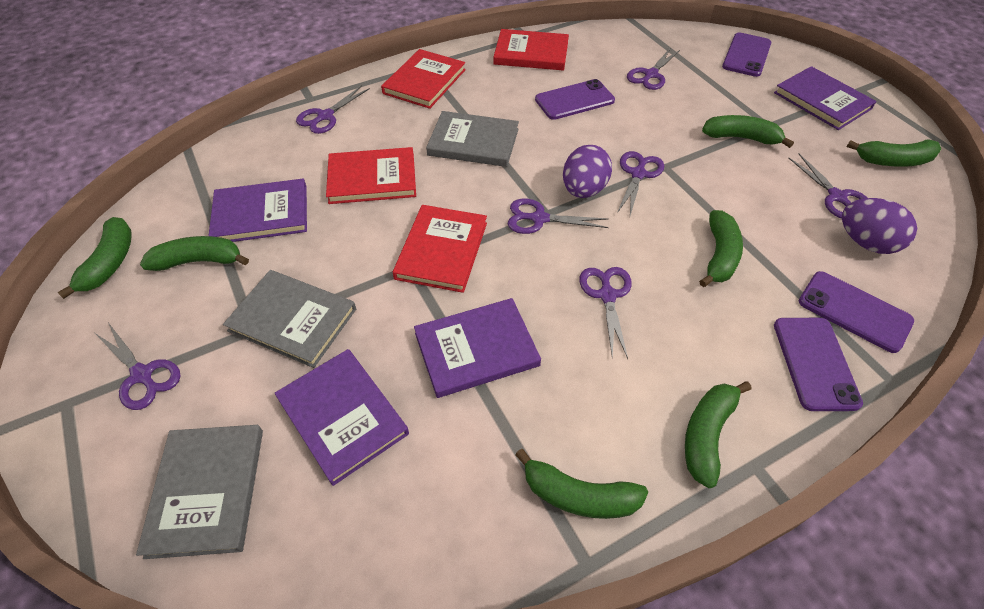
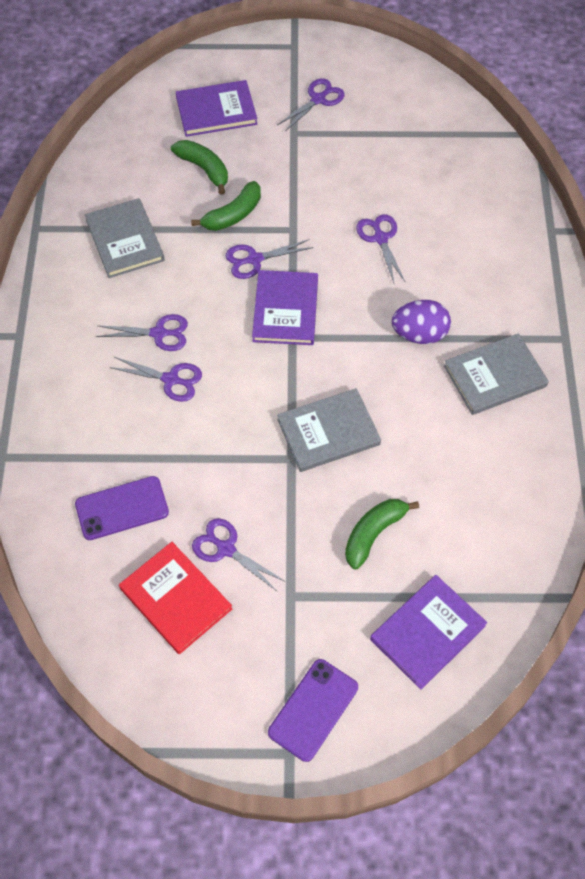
green banana: 7 -> 3
purple book: 4 -> 3
purple egg: 2 -> 1
purple phone: 4 -> 2
purple scissors: 7 -> 6
red book: 4 -> 1

